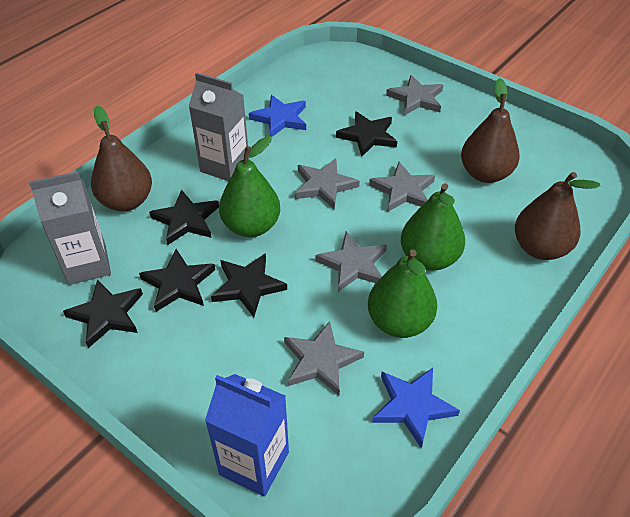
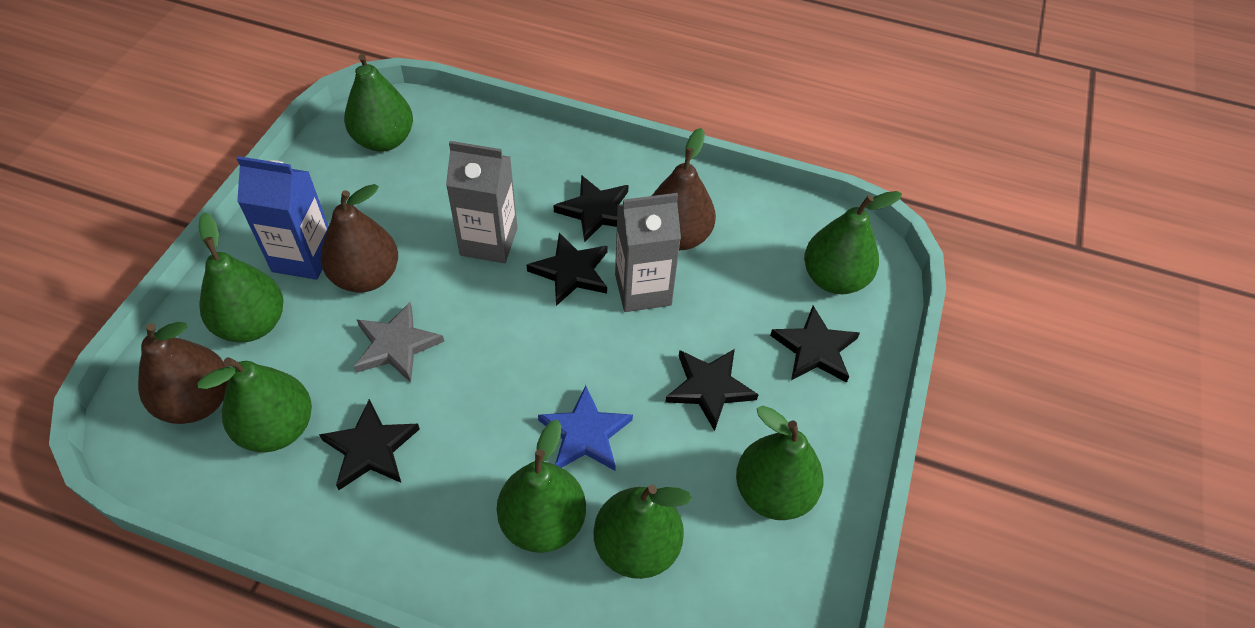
blue star: 2 -> 1
green pear: 3 -> 7
grey star: 5 -> 1

